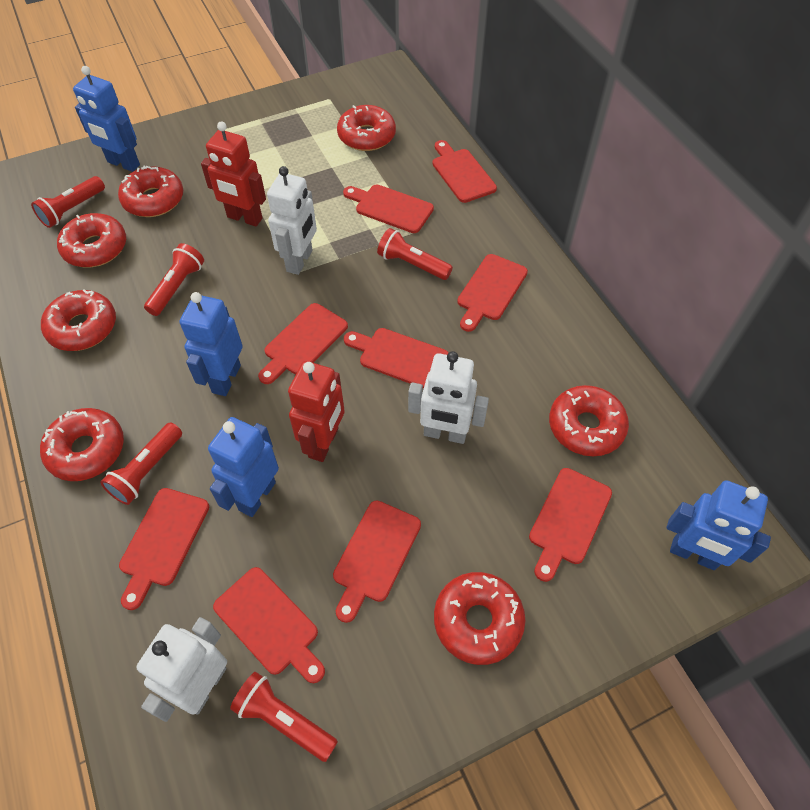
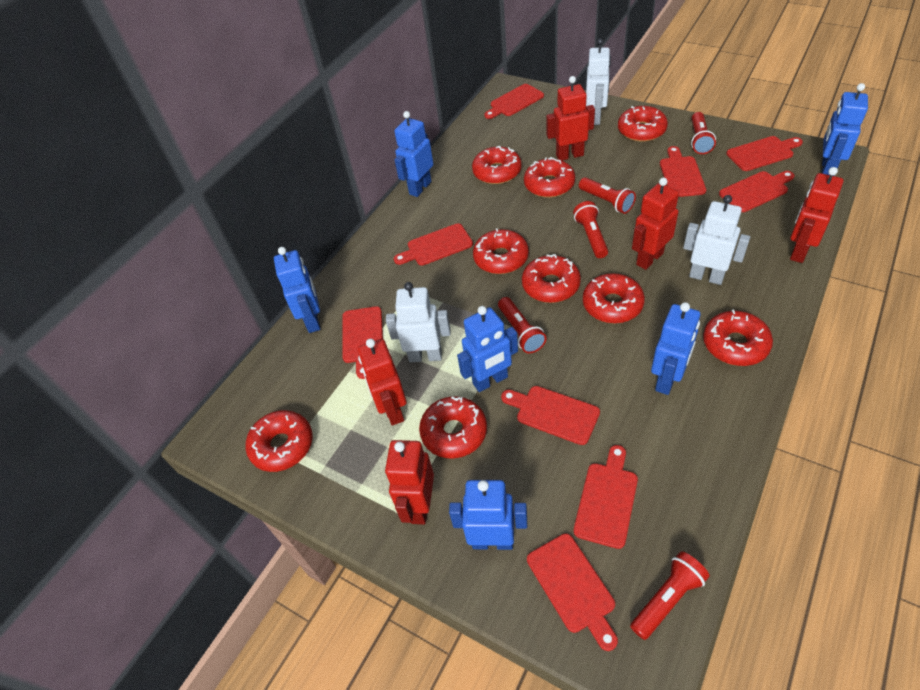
blue robot: 4 -> 6
red donut: 7 -> 9
red robot: 2 -> 5

